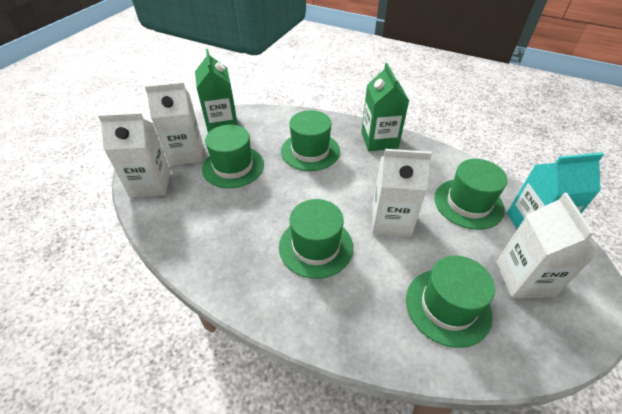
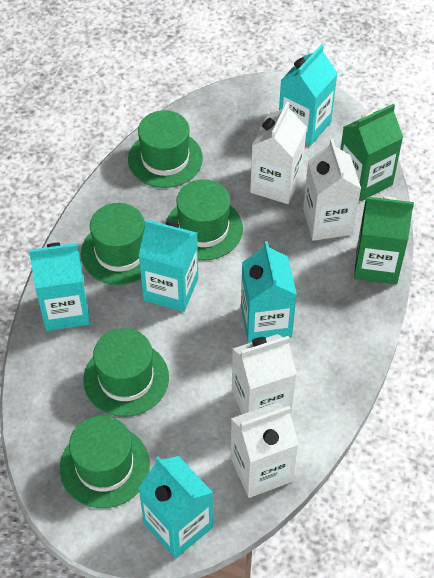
turquoise carton: 1 -> 5

